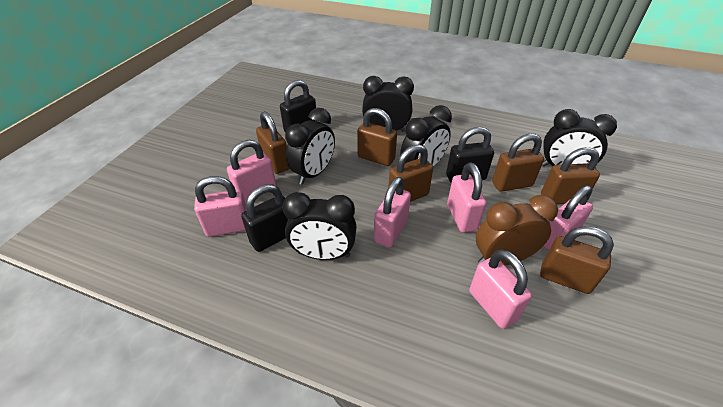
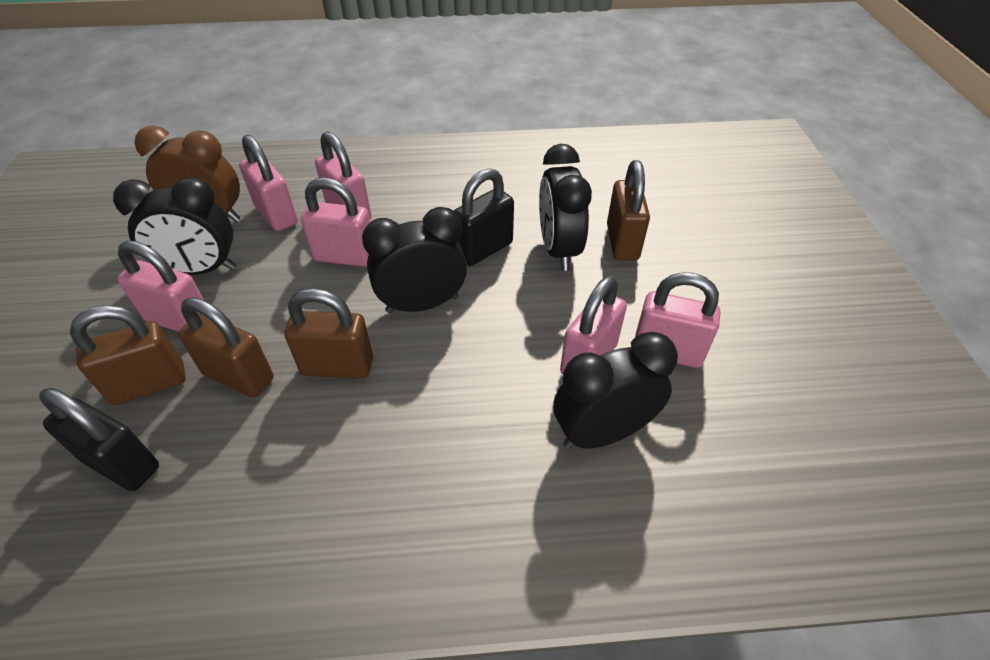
black clock: 5 -> 4
black padlock: 3 -> 2
brown padlock: 6 -> 4

